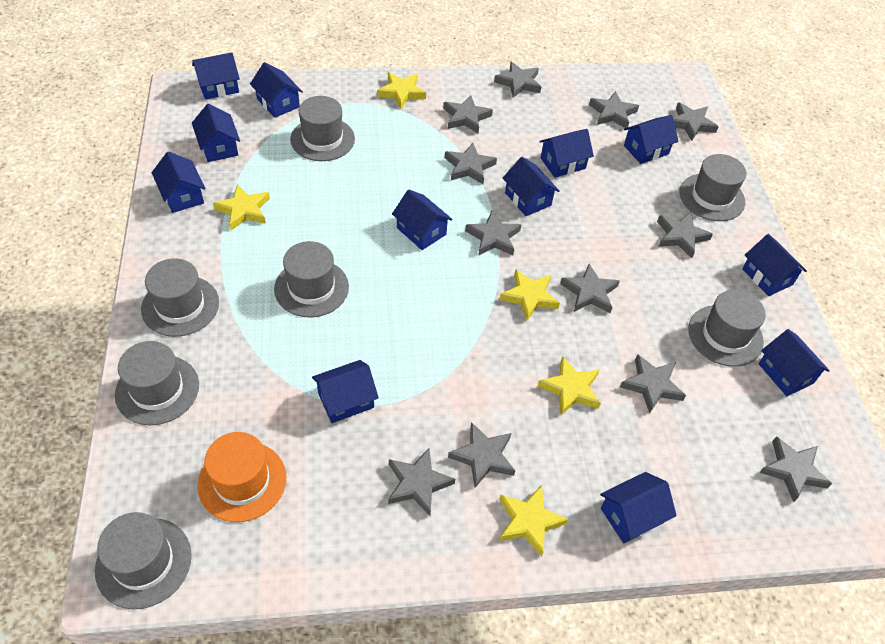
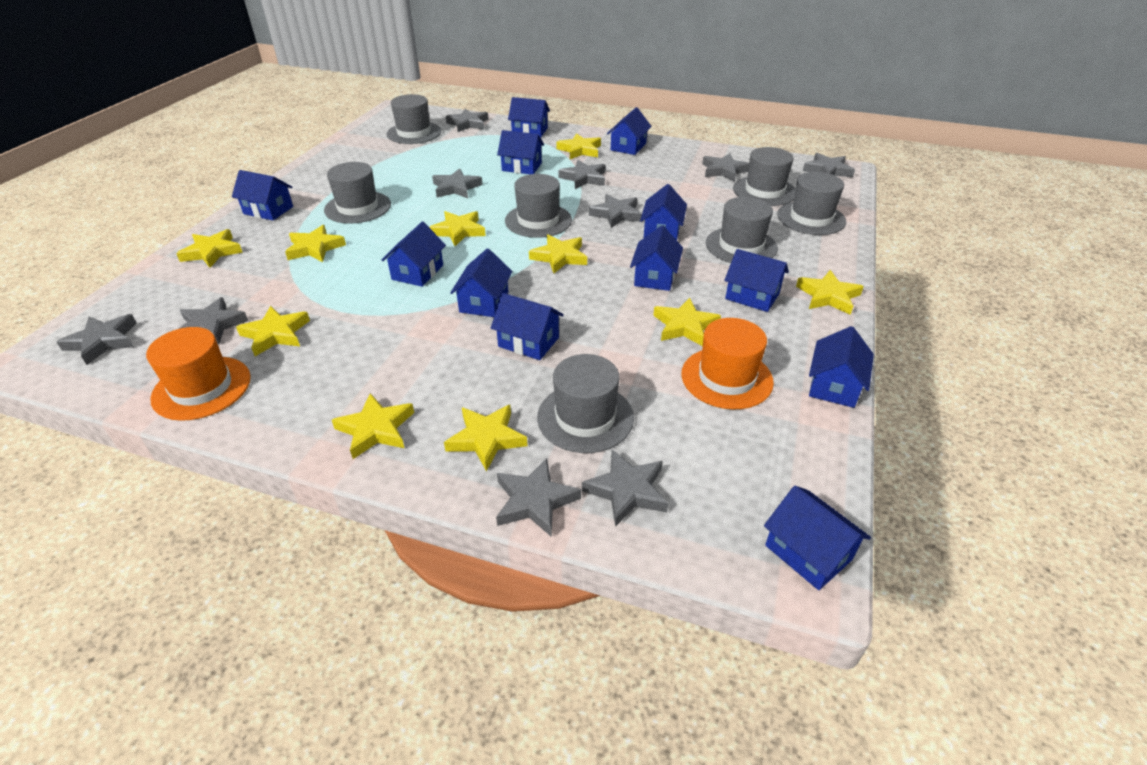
grey star: 12 -> 10
orange hat: 1 -> 2
yellow star: 5 -> 10

